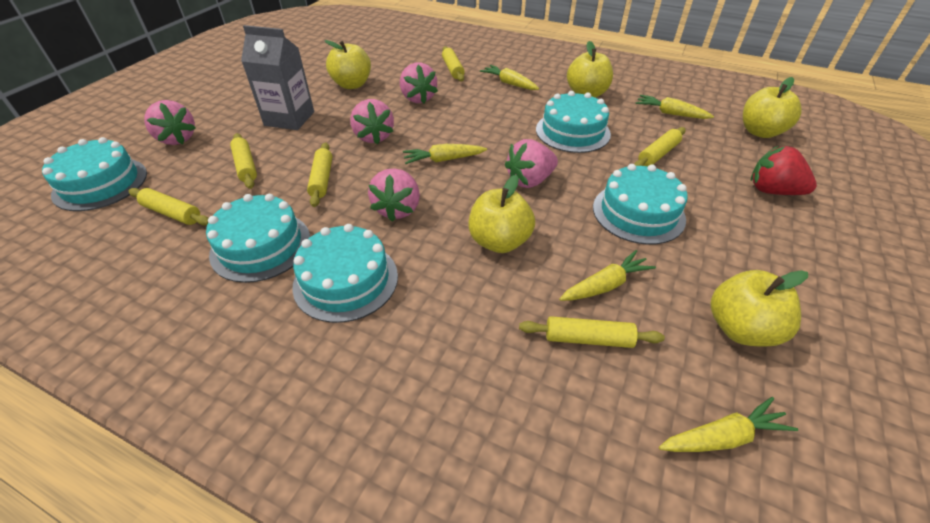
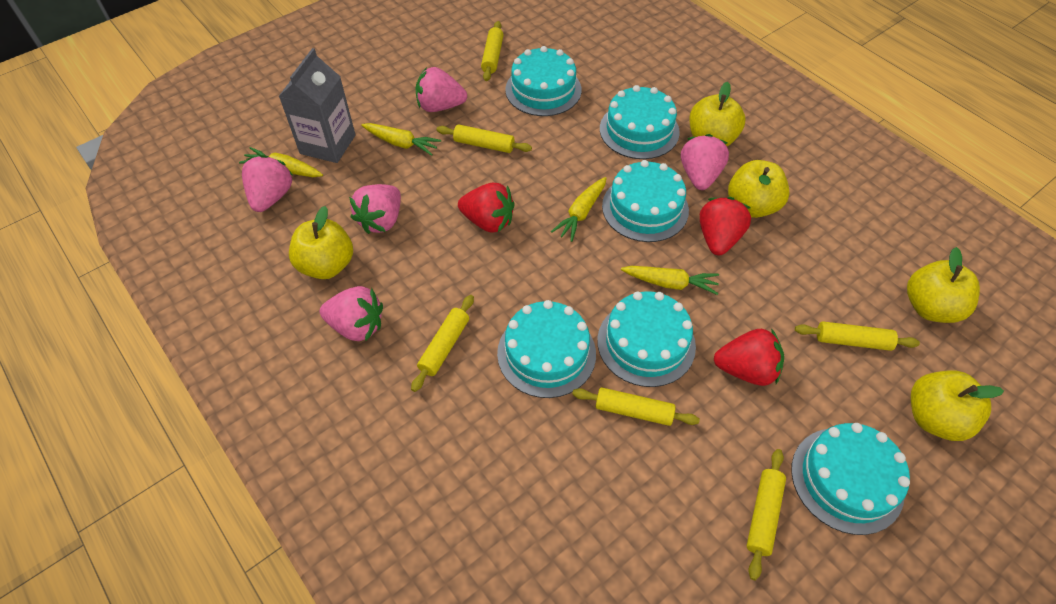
red strawberry: 1 -> 3
turquoise cake: 5 -> 6
yellow carrot: 5 -> 4

